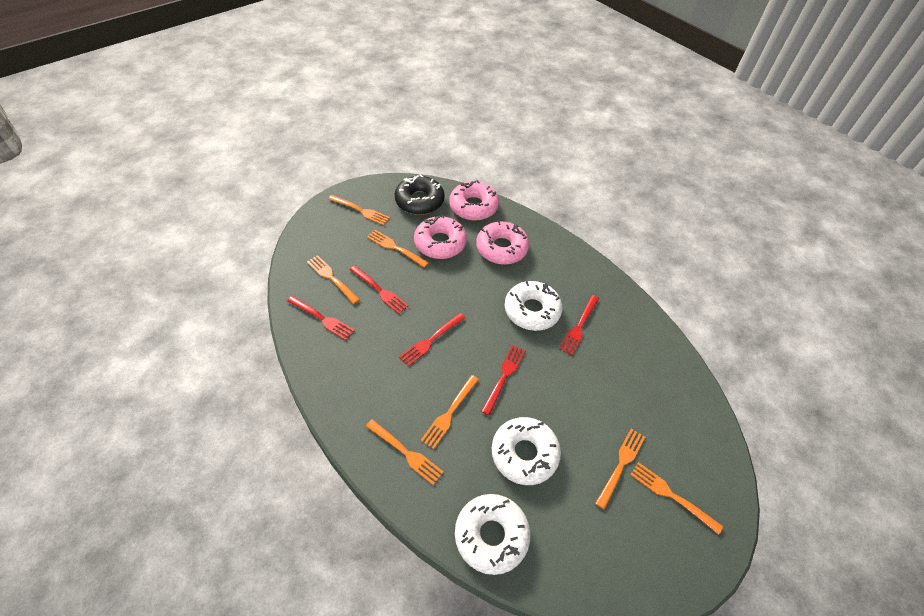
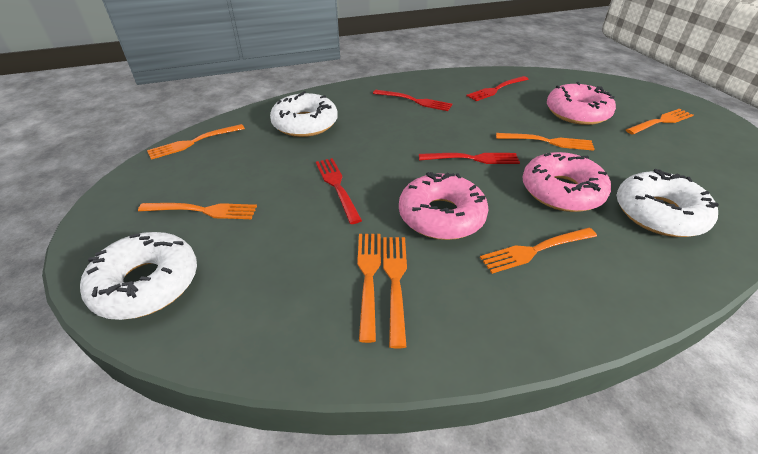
black donut: 1 -> 0
red fork: 5 -> 4

